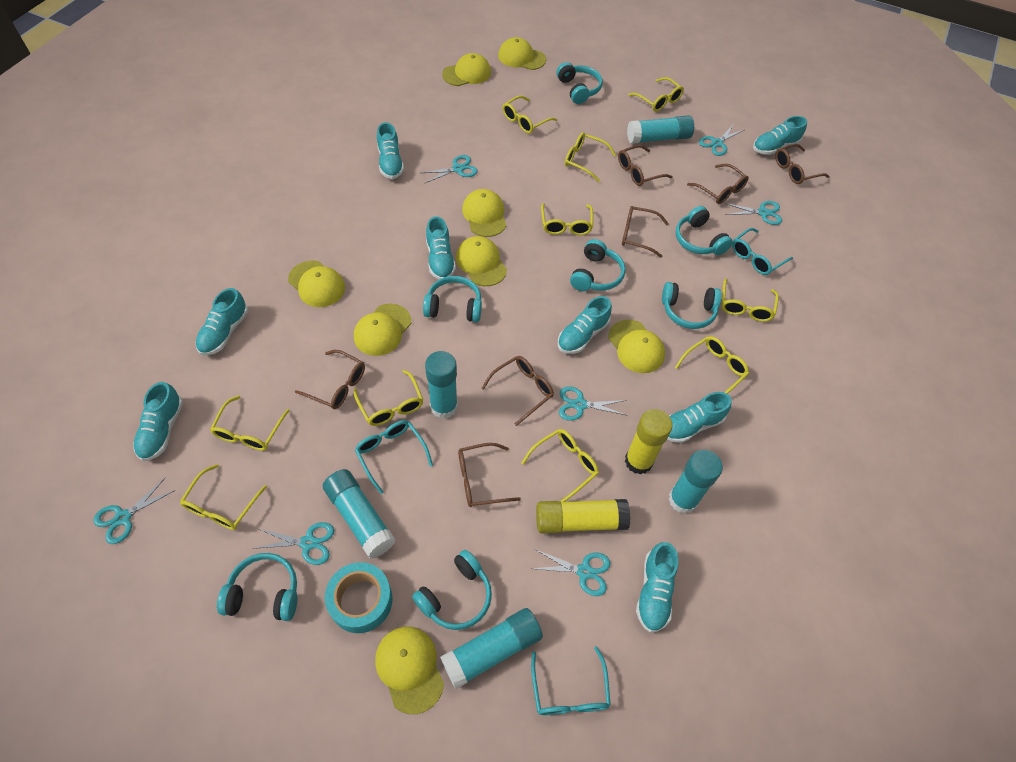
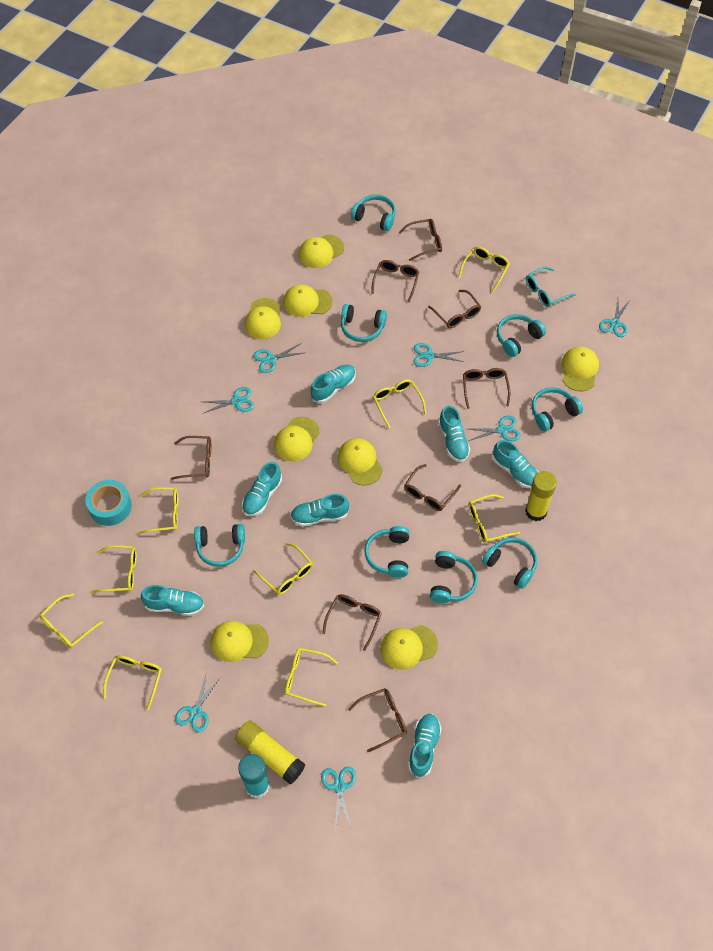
brown glasses: 7 -> 8
turquoise glasses: 3 -> 1
turquoise glue stick: 5 -> 1
turquoise headphones: 7 -> 8
turquoise shoe: 8 -> 7
yellow glasses: 10 -> 9

